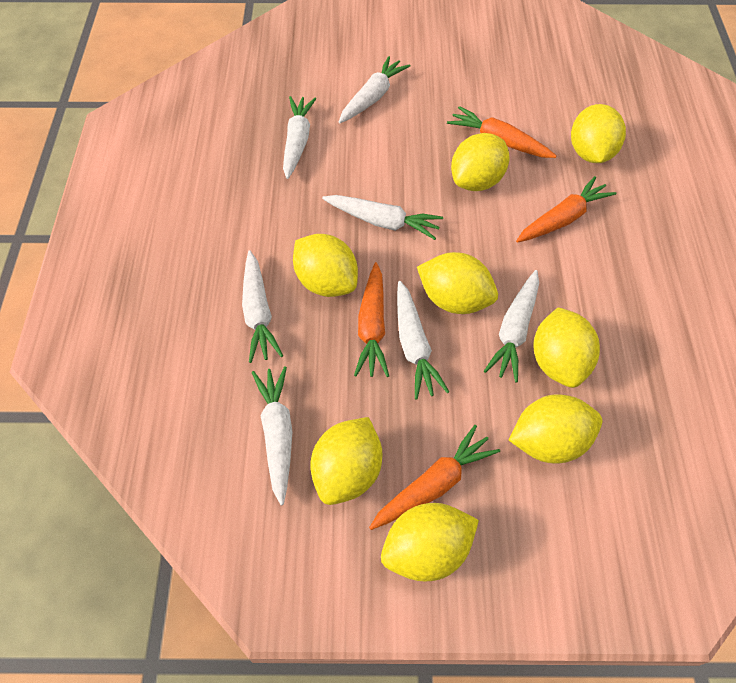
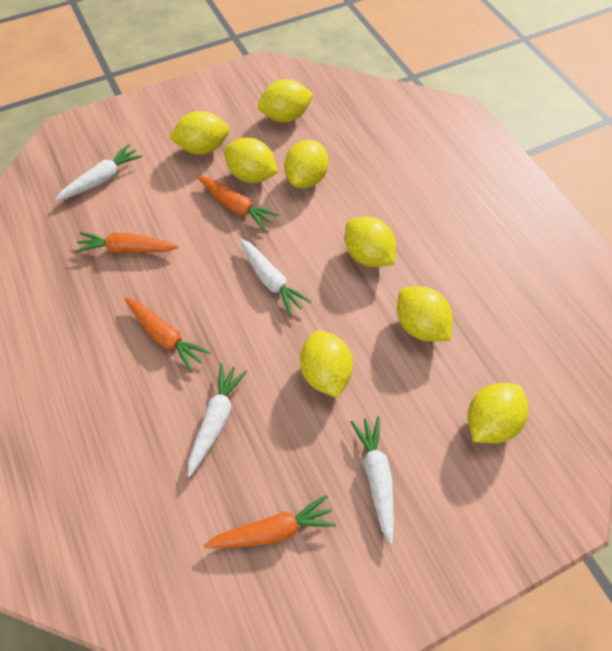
white carrot: 7 -> 4

